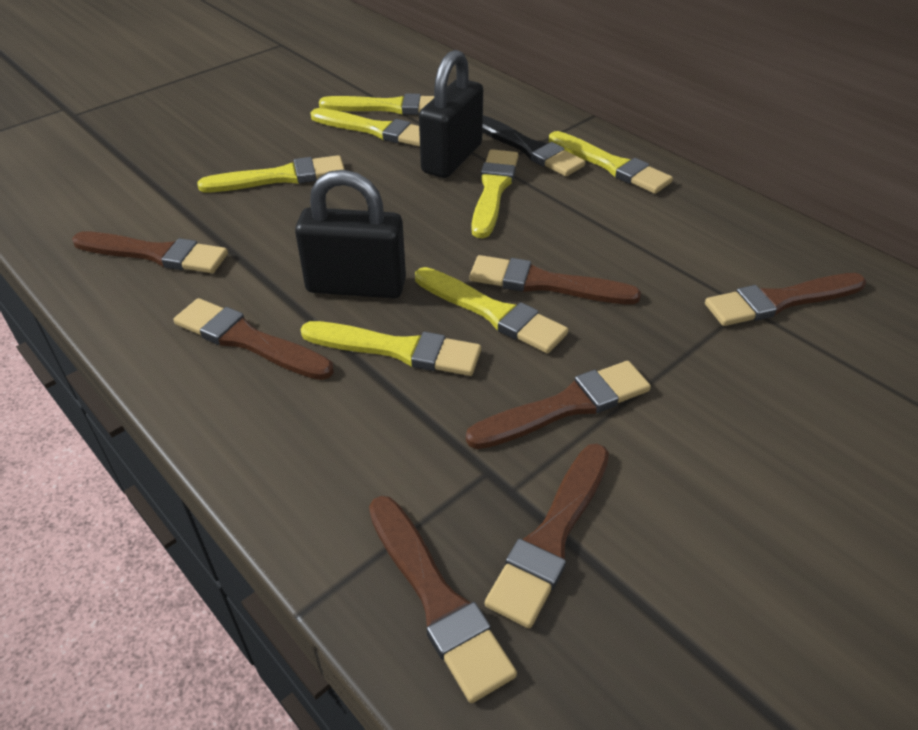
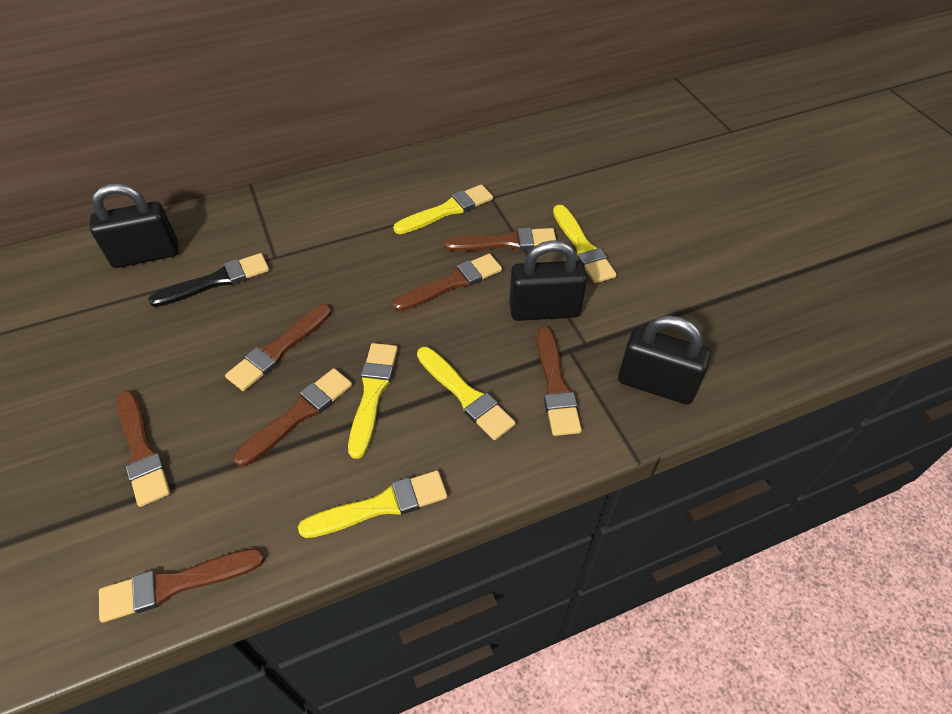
black padlock: 2 -> 3
yellow brush: 7 -> 5

